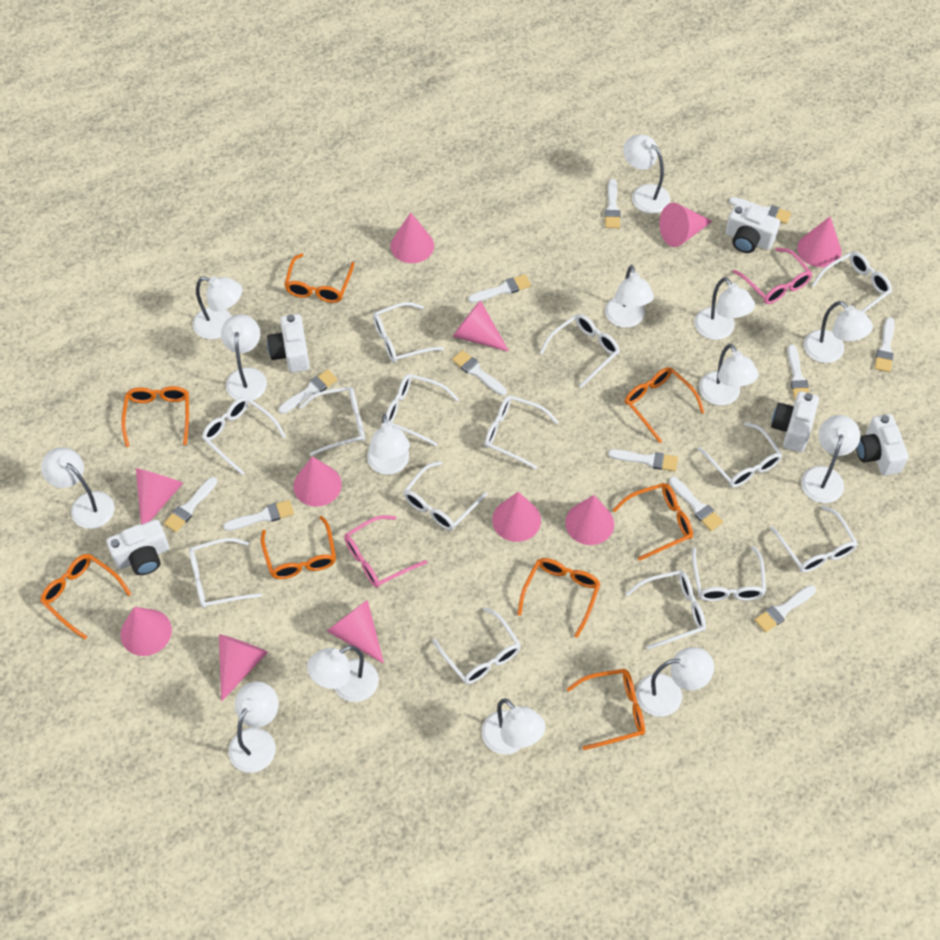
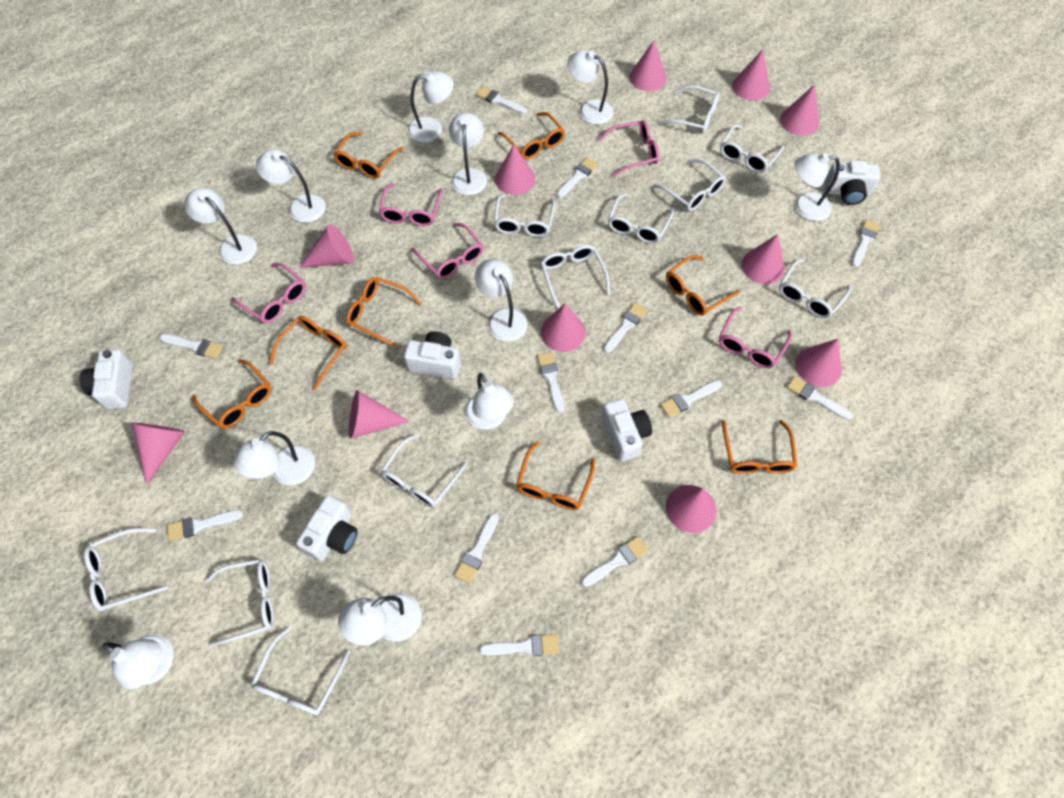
pink glasses: 2 -> 5
white glasses: 14 -> 11
white lamp: 14 -> 11

